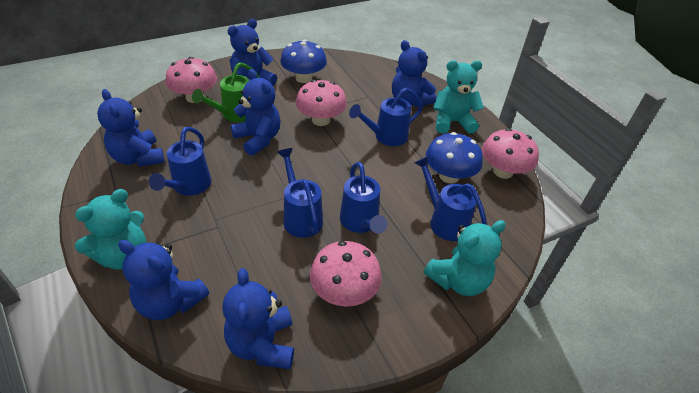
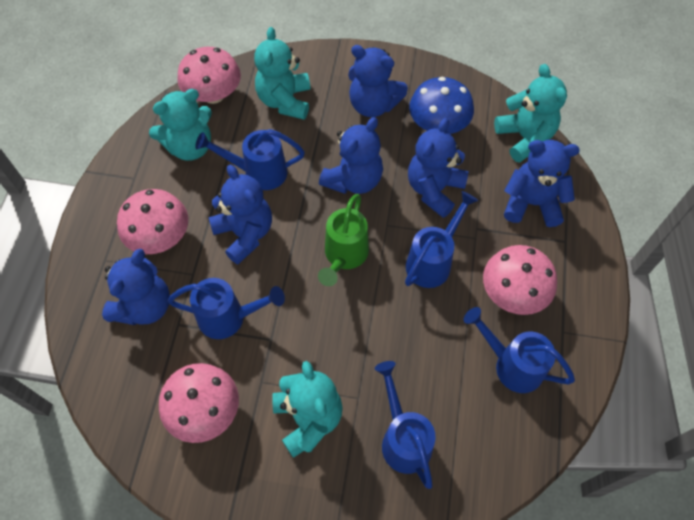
blue mushroom: 2 -> 1
turquoise teddy bear: 3 -> 4

